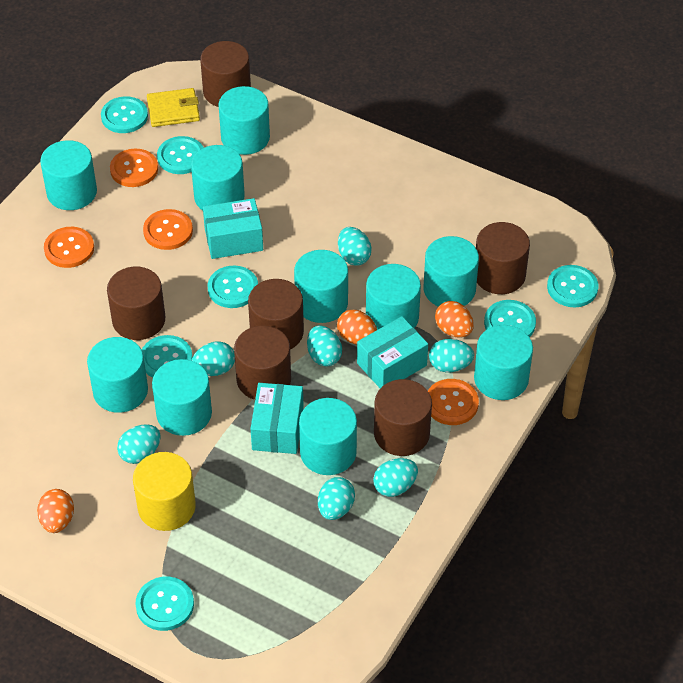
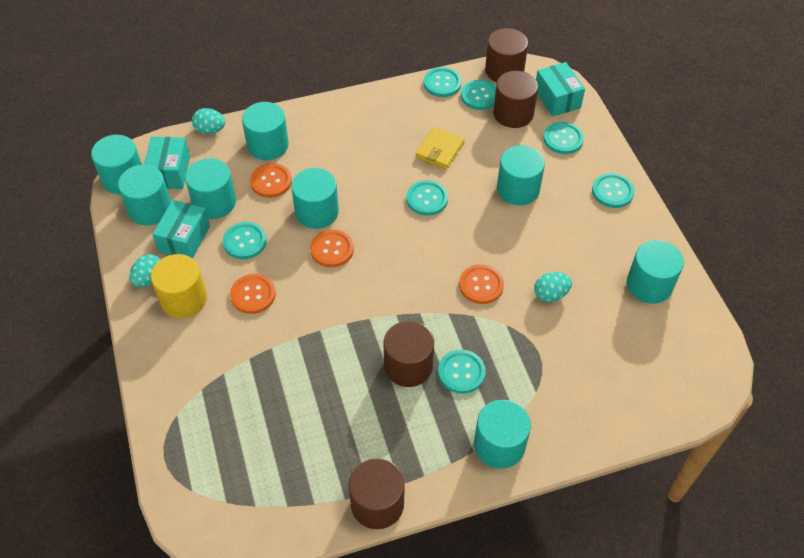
brown cylinder: 6 -> 4
orange egg: 3 -> 0
turquoise cylinder: 10 -> 8
turquoise egg: 7 -> 3

